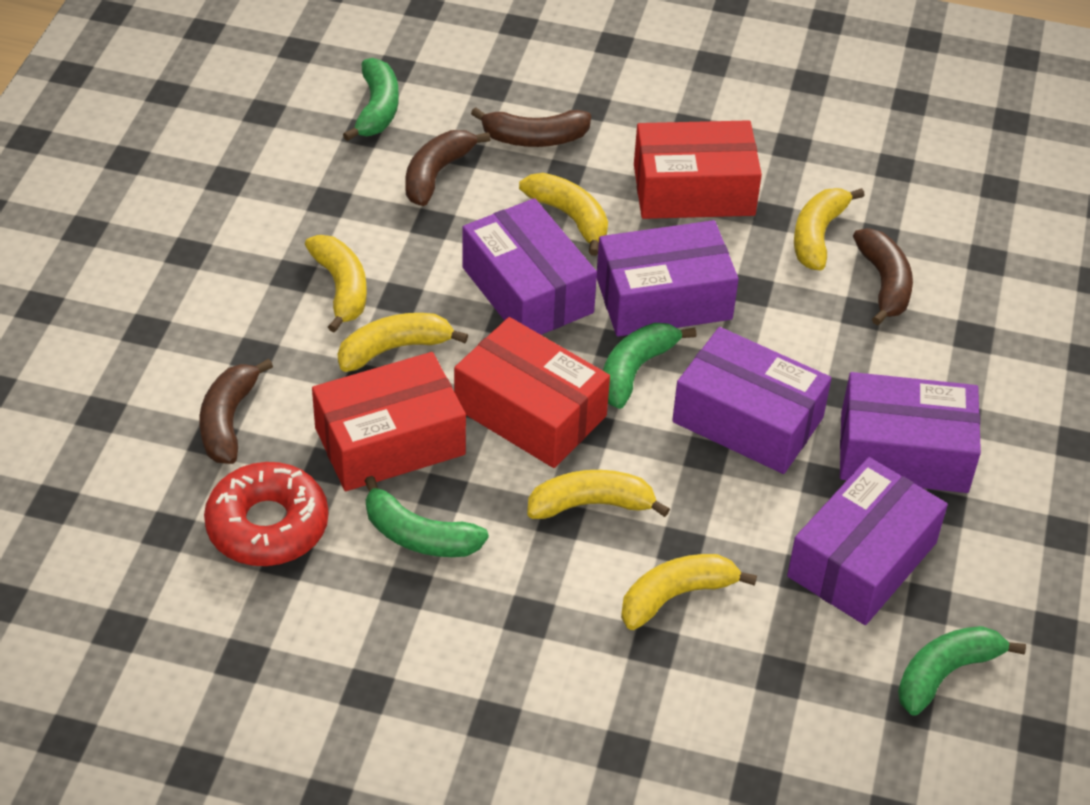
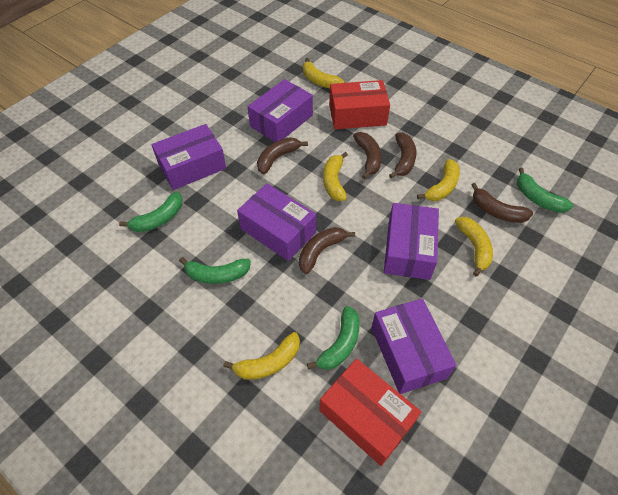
brown banana: 4 -> 5
red box: 3 -> 2
red donut: 1 -> 0
yellow banana: 6 -> 5

